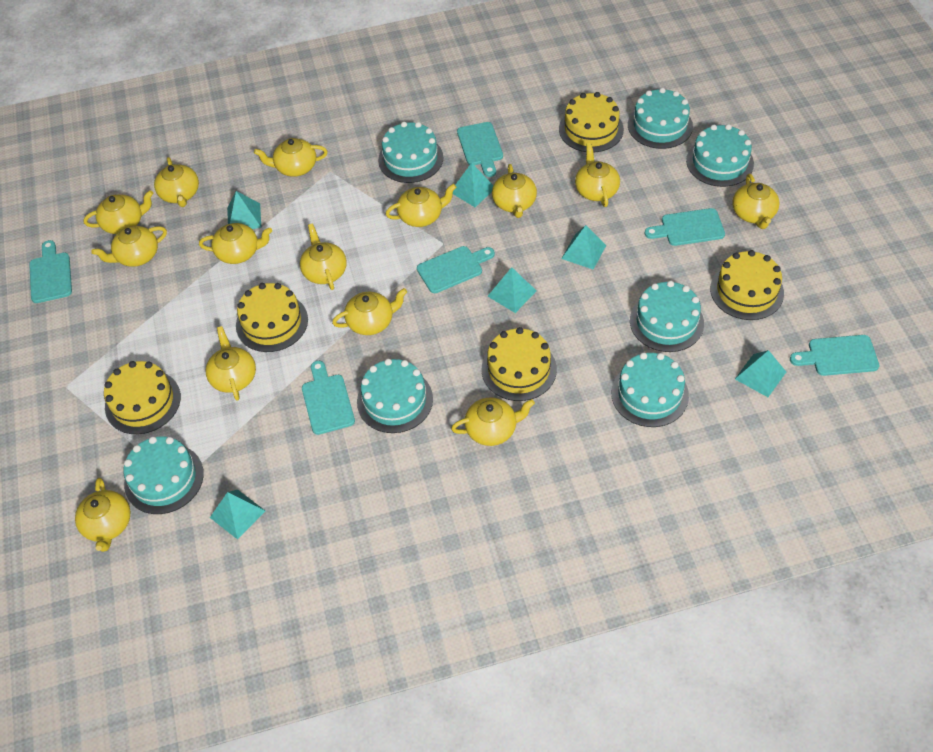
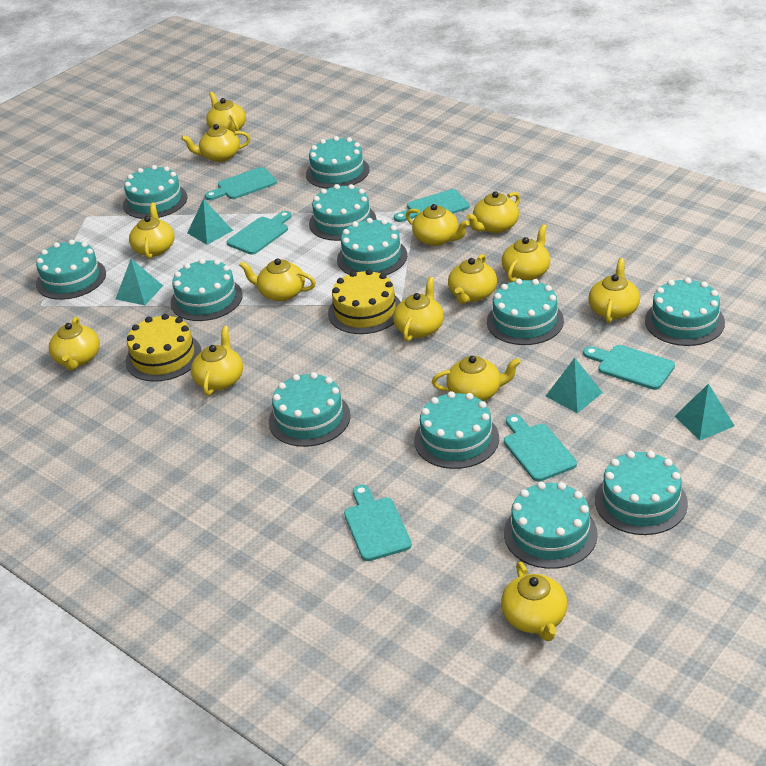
turquoise cake: 7 -> 12
turquoise pyramid: 6 -> 4
yellow cake: 5 -> 2

